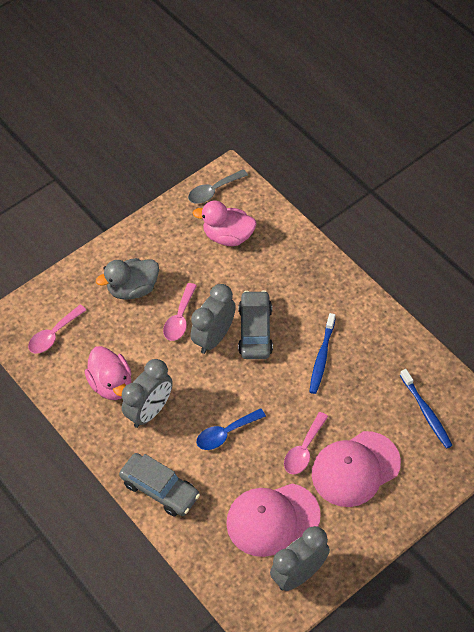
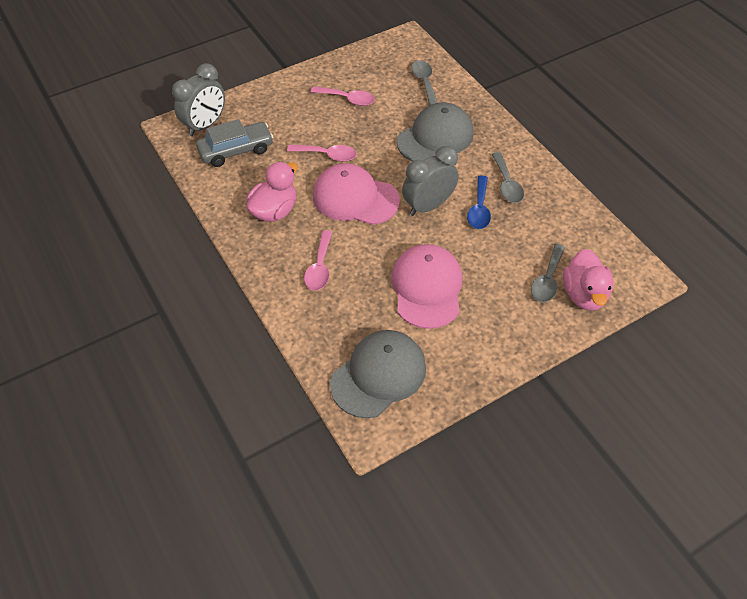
blue toothbrush: 2 -> 0
grey cap: 0 -> 2
grey car: 2 -> 1
grey clock: 3 -> 2
grey duck: 1 -> 0
grey spoon: 1 -> 3

